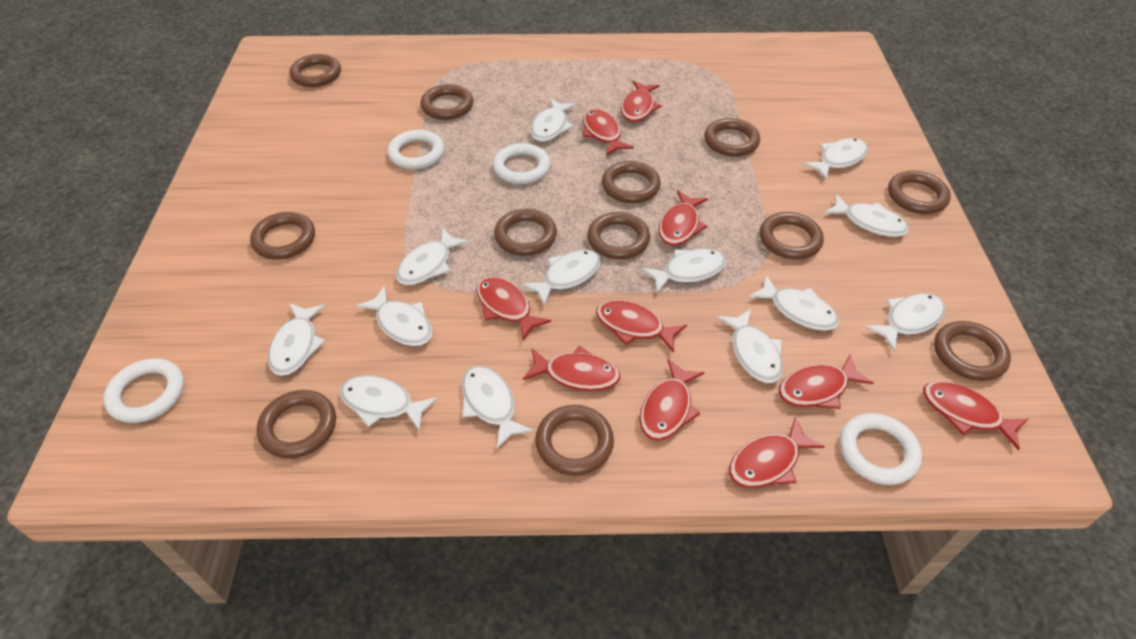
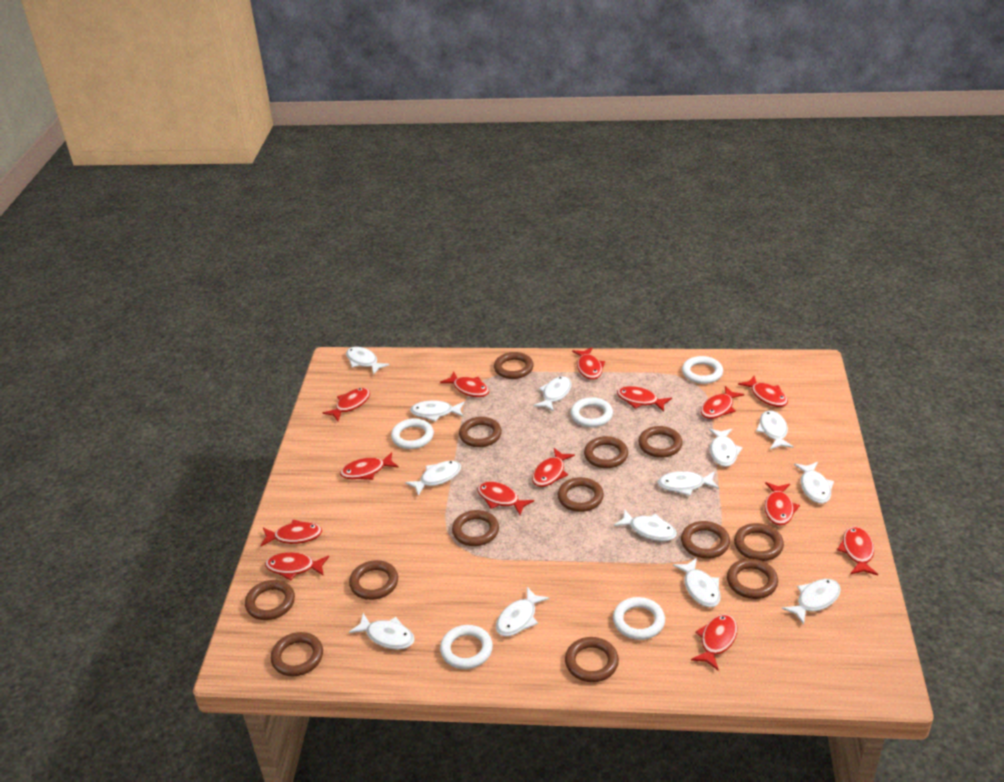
brown ring: 12 -> 13
red fish: 10 -> 14
white ring: 4 -> 5

